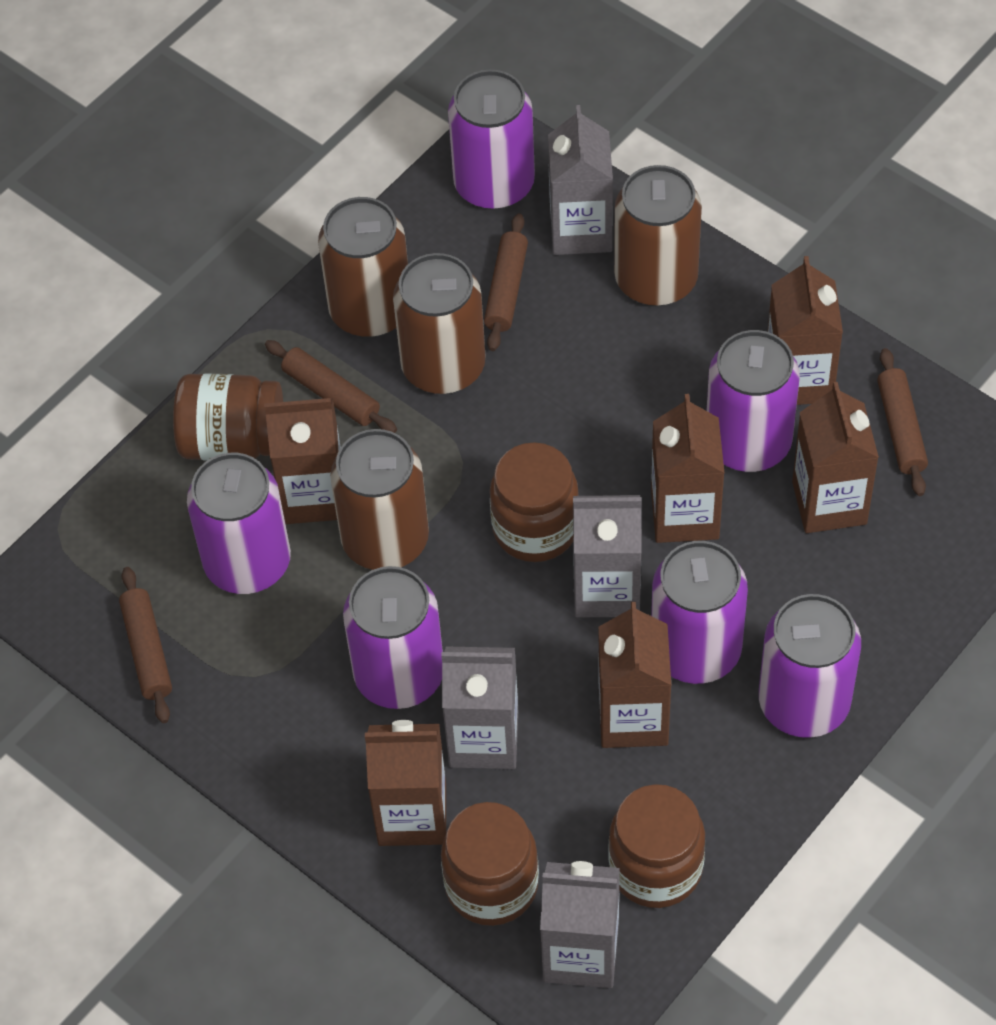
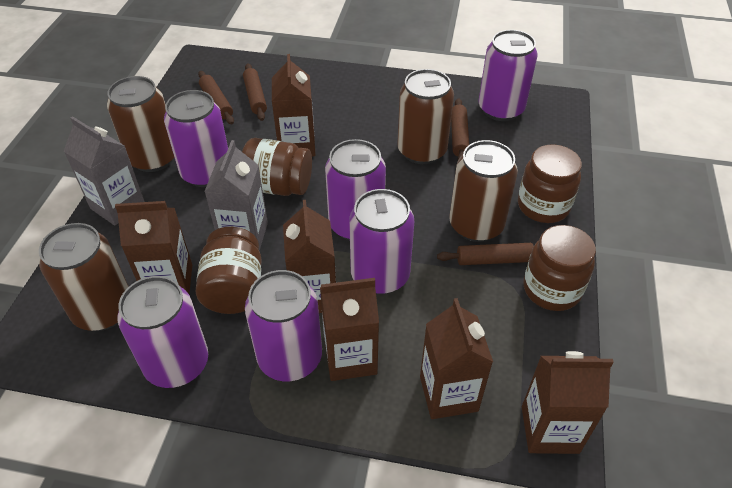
grey carton: 4 -> 2

